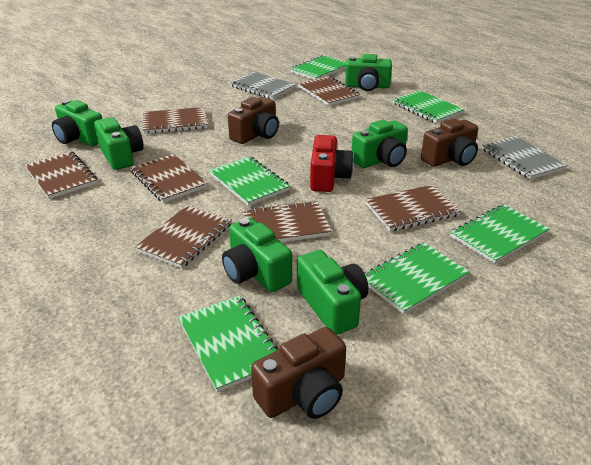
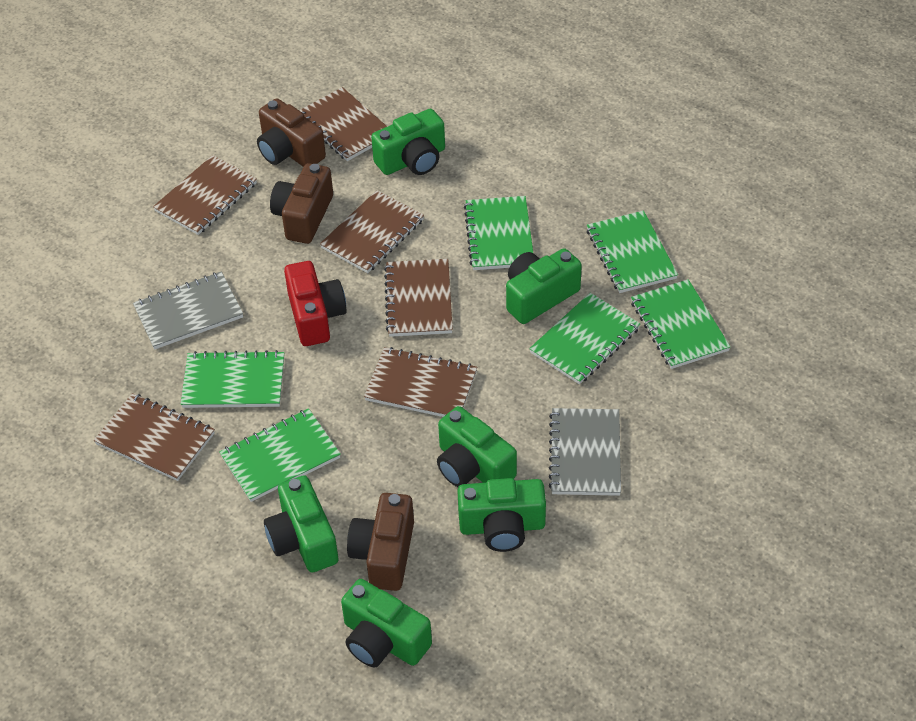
brown notebook: 7 -> 6

